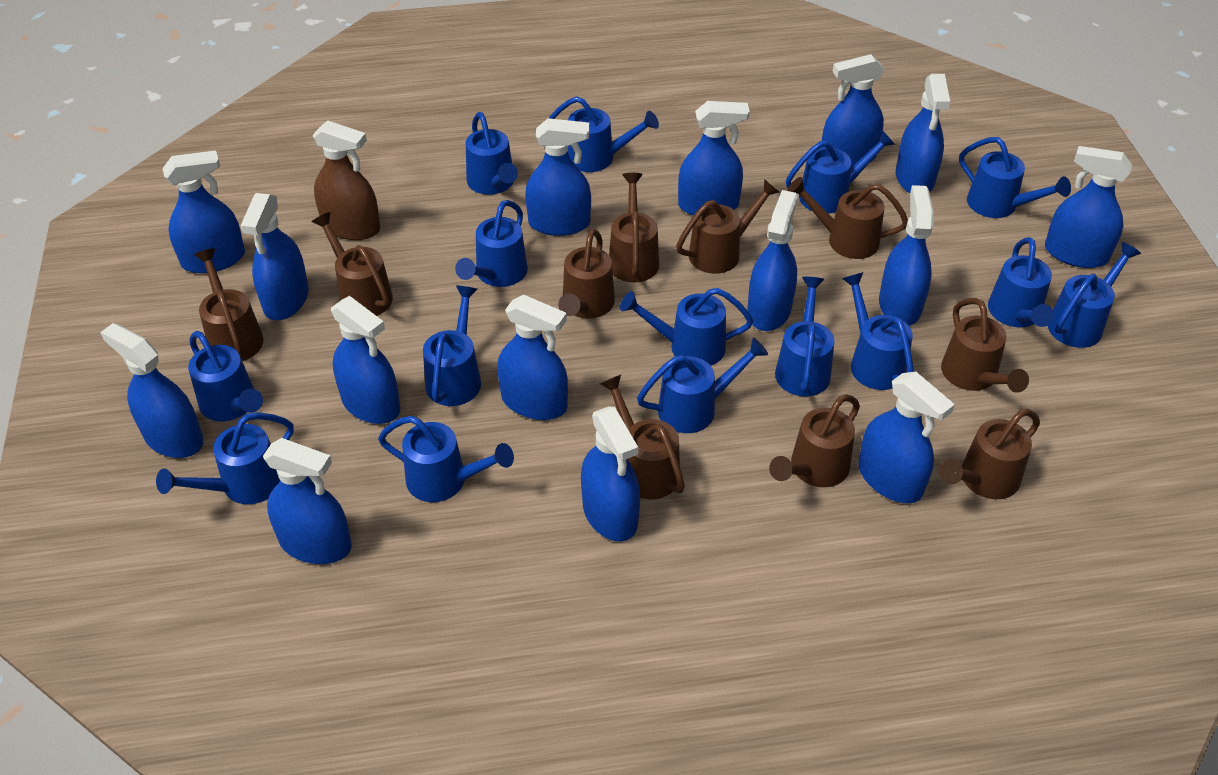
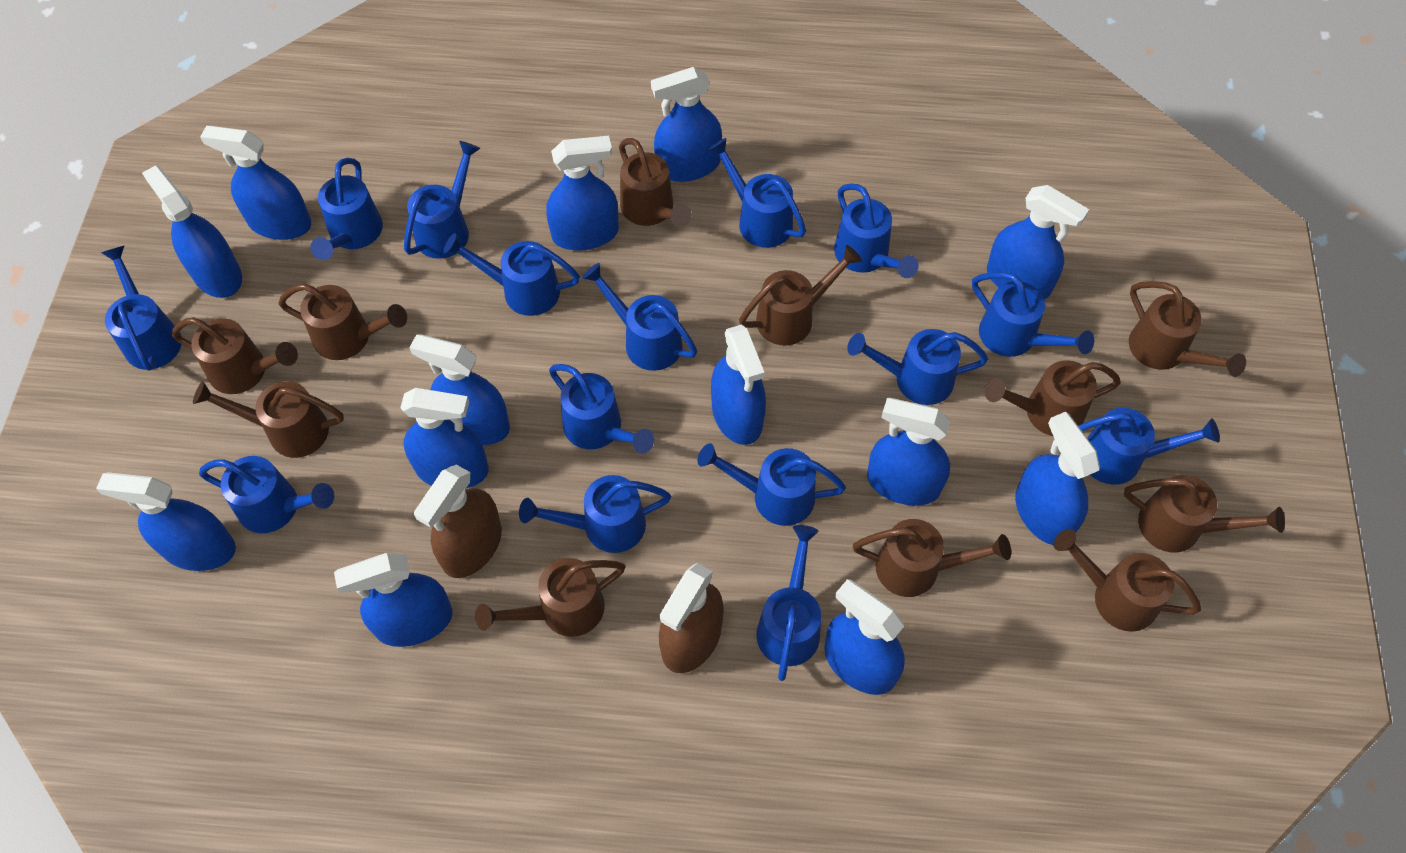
blue spray bottle: 15 -> 13
brown spray bottle: 1 -> 2
brown watering can: 10 -> 11

